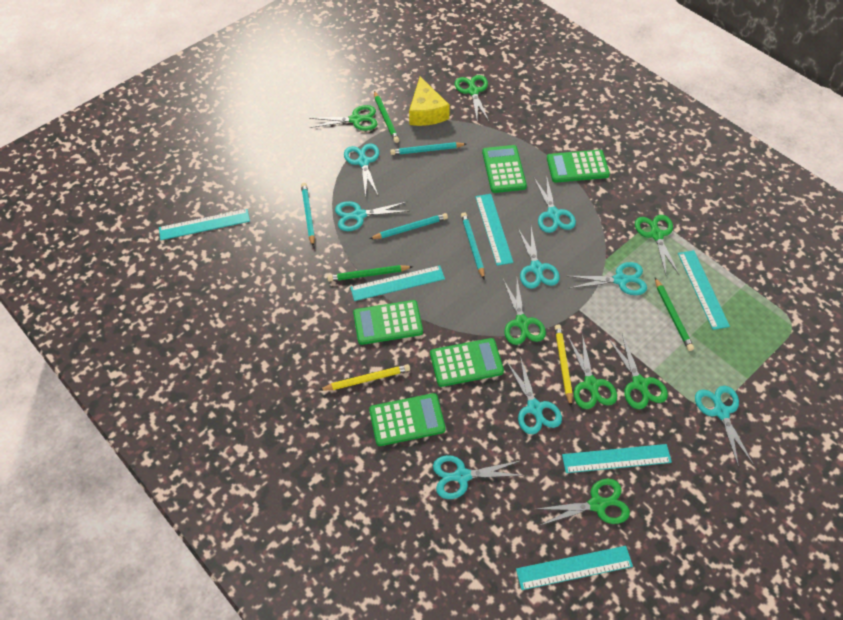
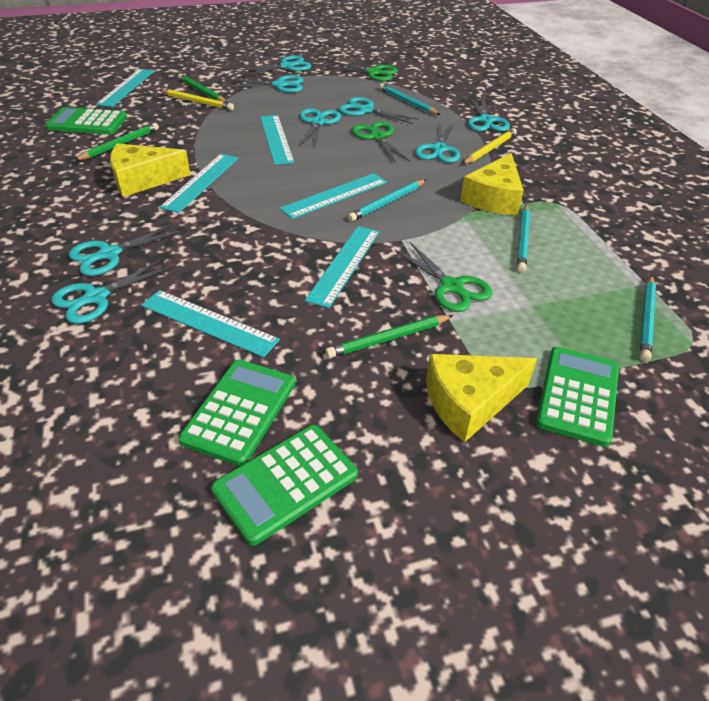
green calculator: 5 -> 4
green scissors: 7 -> 3
yellow cheese: 1 -> 3

